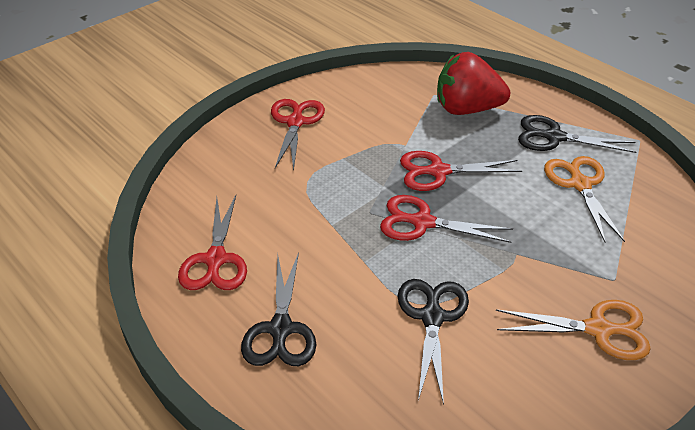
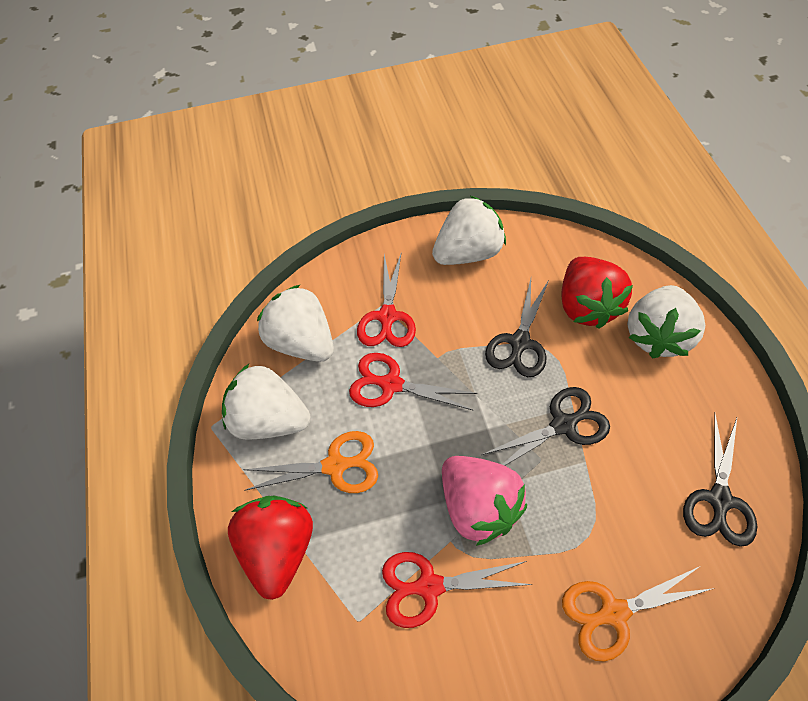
pink strawberry: 0 -> 1
red scissors: 4 -> 3
red strawberry: 1 -> 2
white strawberry: 0 -> 4

